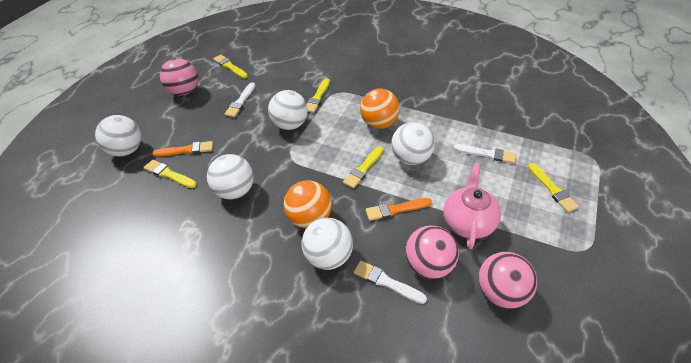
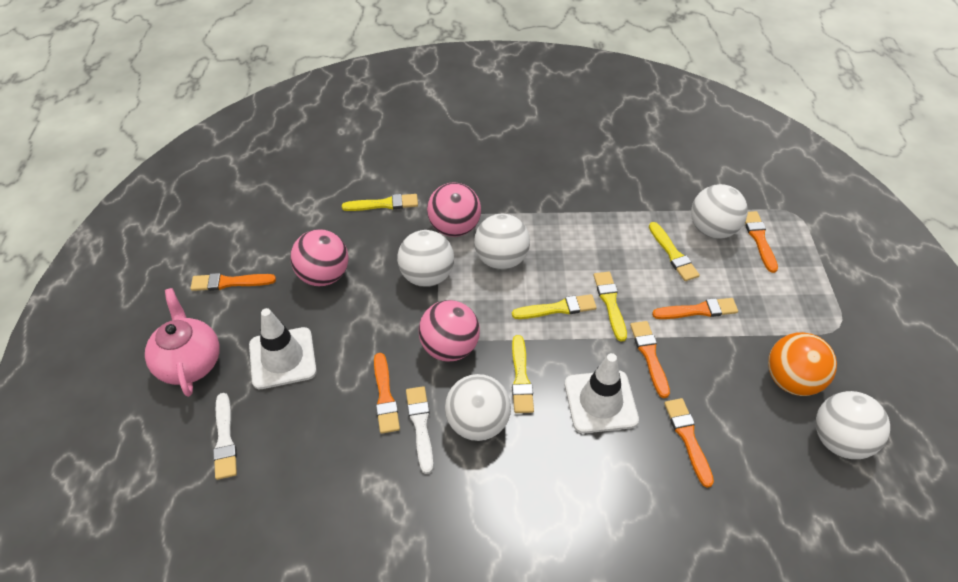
orange ball: 2 -> 1
orange brush: 2 -> 6
white brush: 3 -> 2
white traffic cone: 0 -> 2

